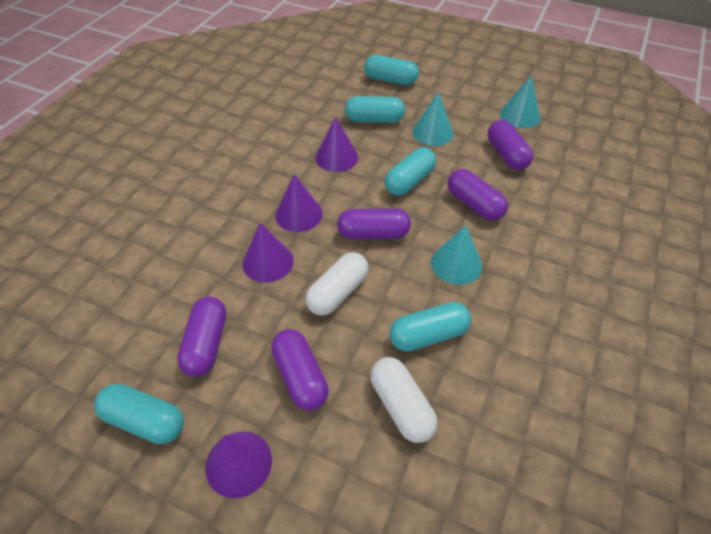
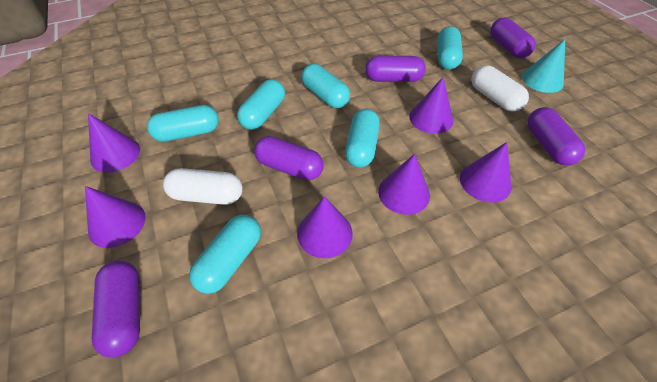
purple cone: 4 -> 6
turquoise capsule: 5 -> 6
turquoise cone: 3 -> 1

